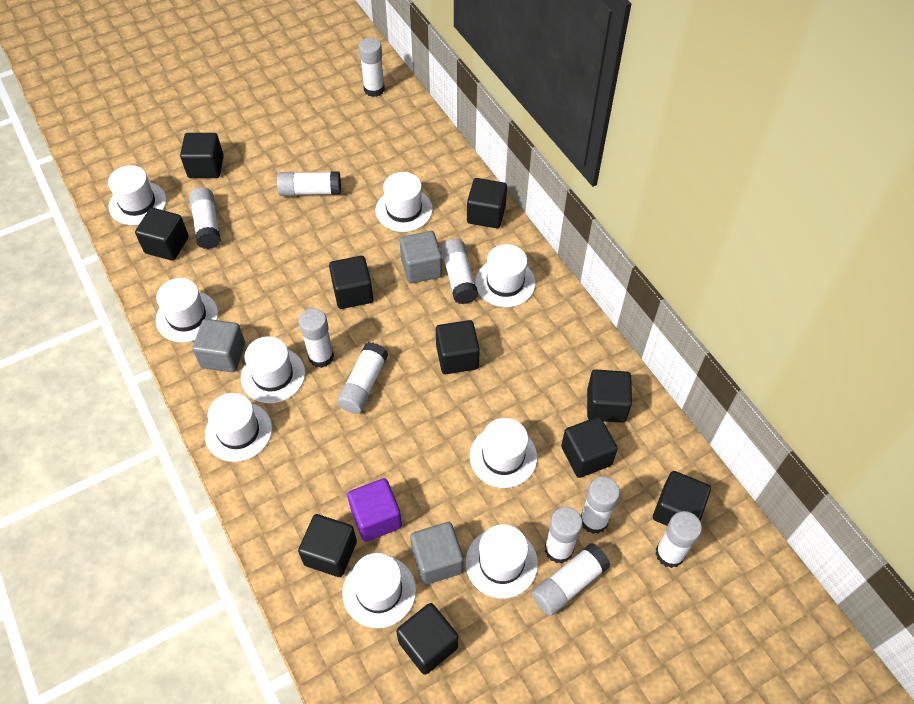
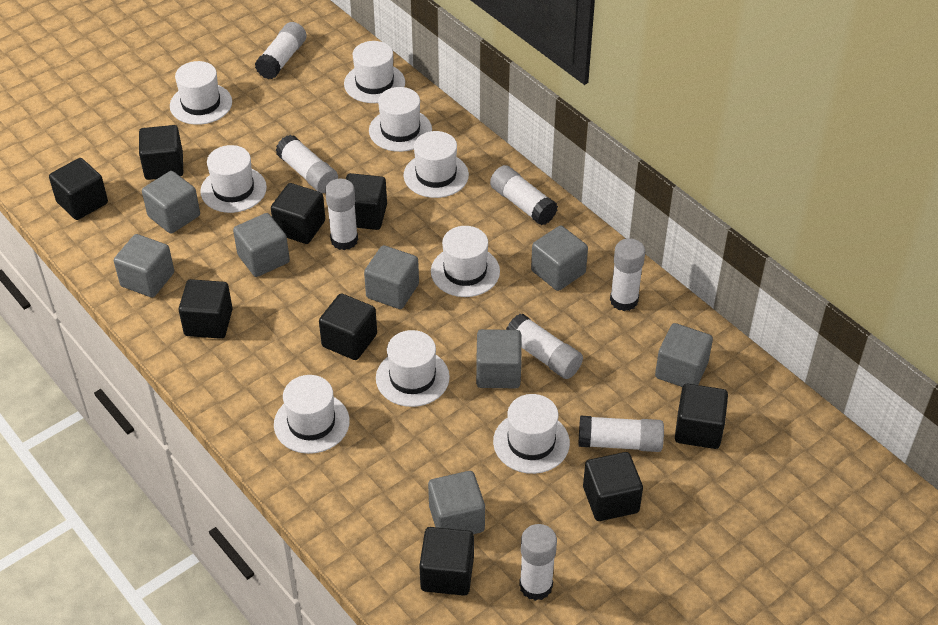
black cube: 10 -> 9
grey cube: 3 -> 8
purple cube: 1 -> 0
white glue stick: 10 -> 8

